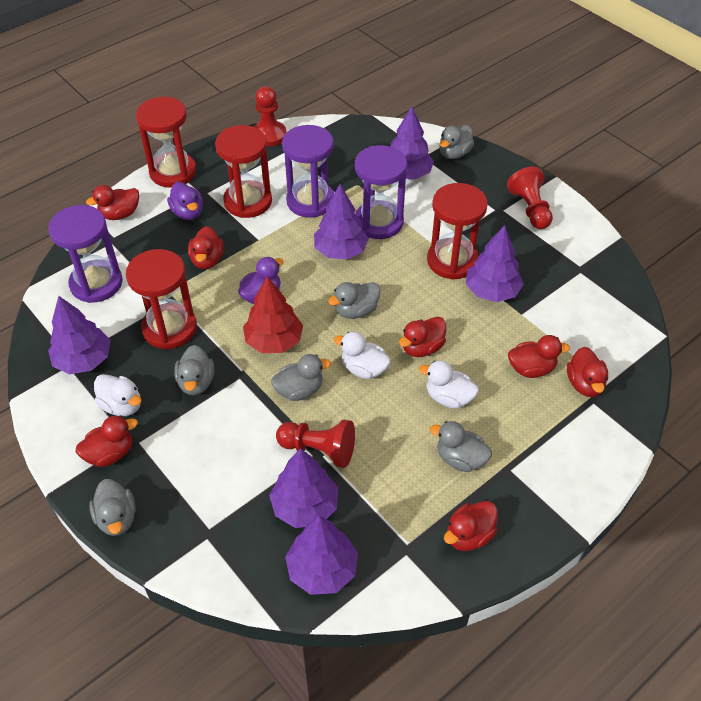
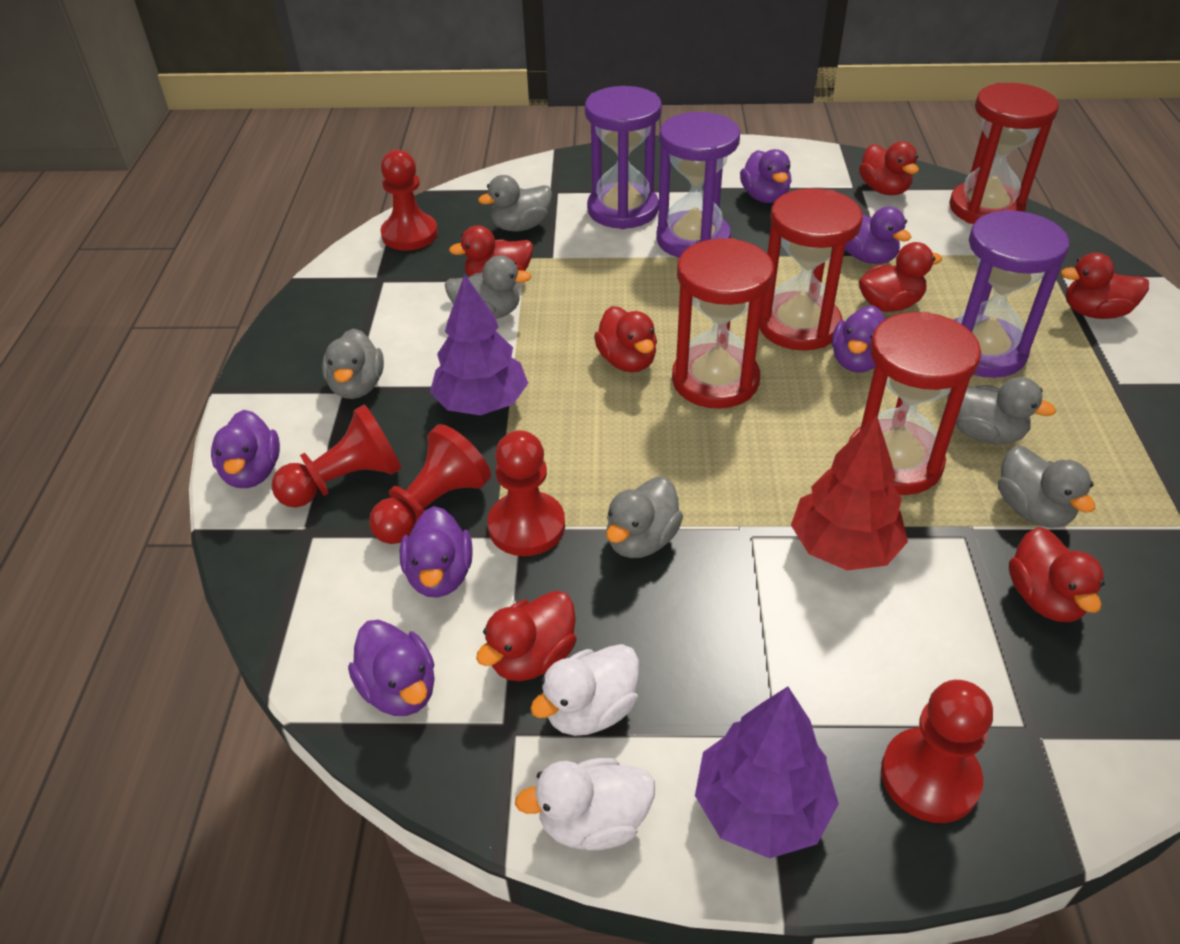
purple duck: 2 -> 6
purple tree: 6 -> 2
red pawn: 3 -> 5
white duck: 3 -> 2

